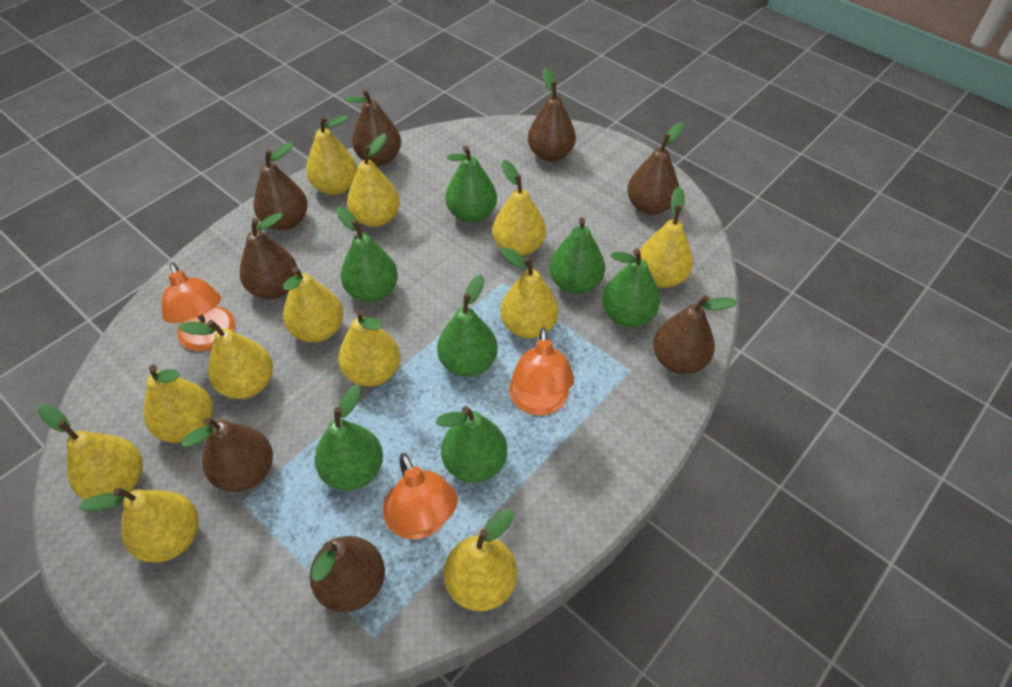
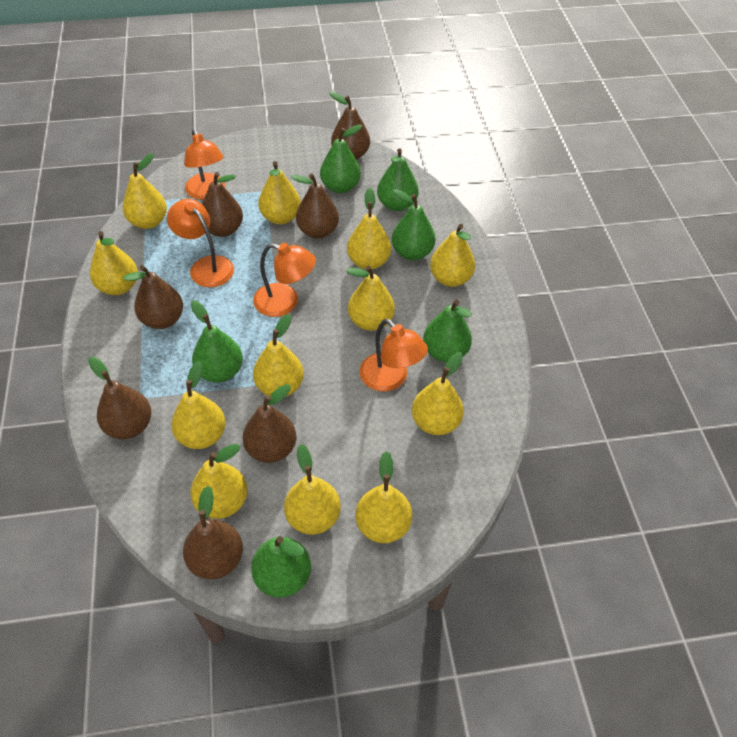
brown pear: 8 -> 7
green pear: 7 -> 6
orange lamp: 3 -> 4

